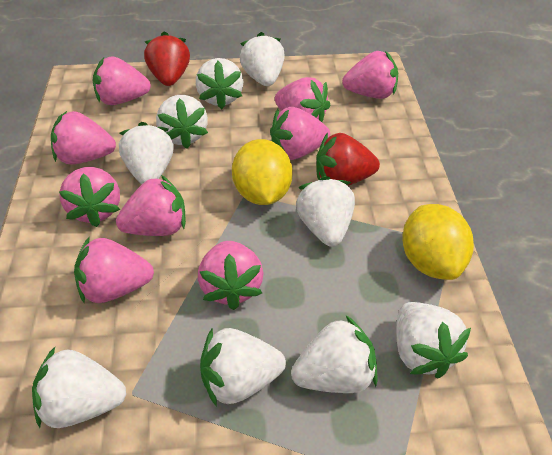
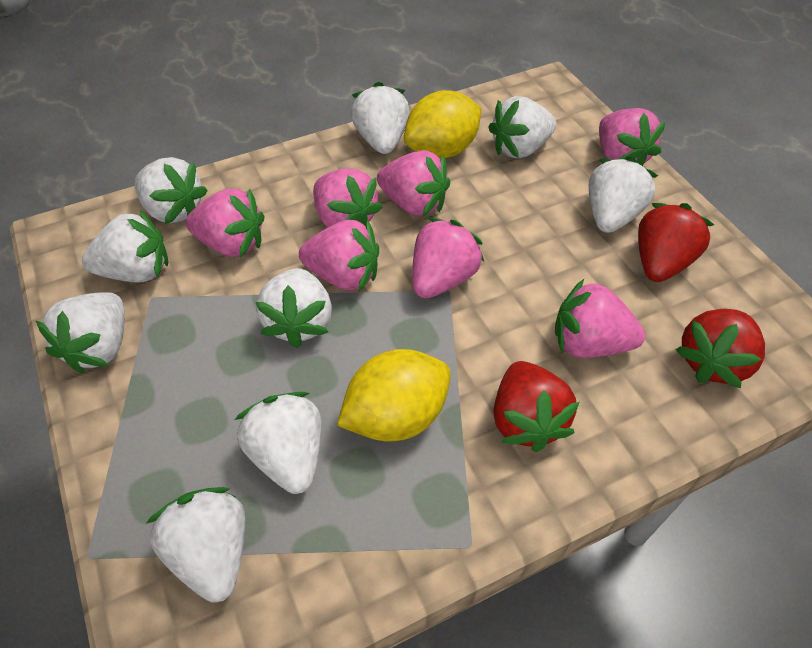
pink strawberry: 9 -> 7
red strawberry: 2 -> 3

